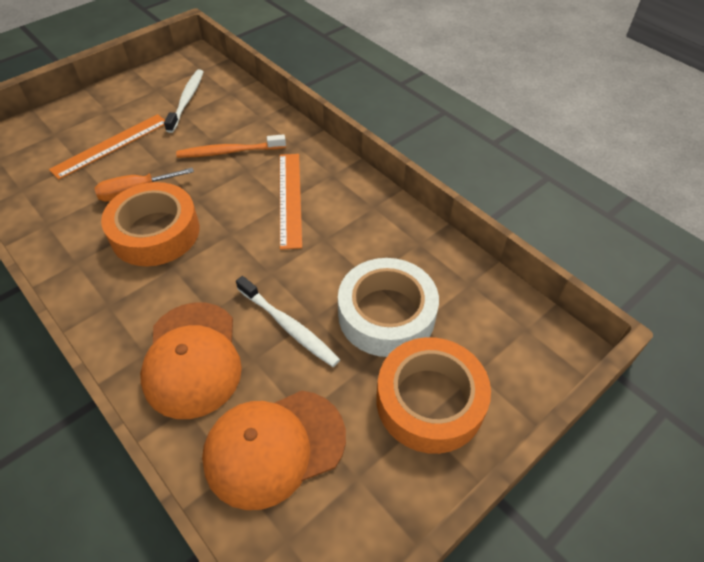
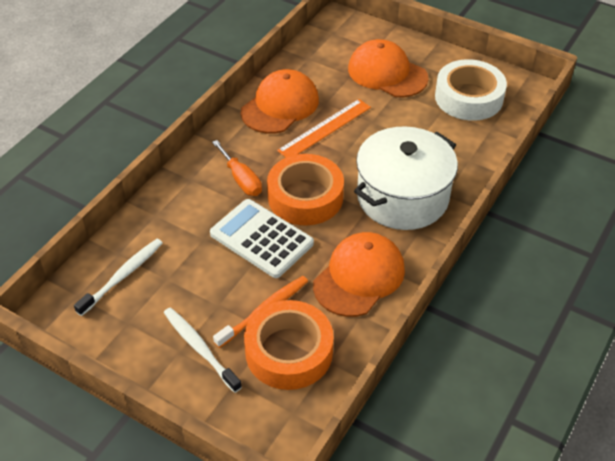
orange cap: 2 -> 3
orange ruler: 2 -> 1
white calculator: 0 -> 1
white pot: 0 -> 1

